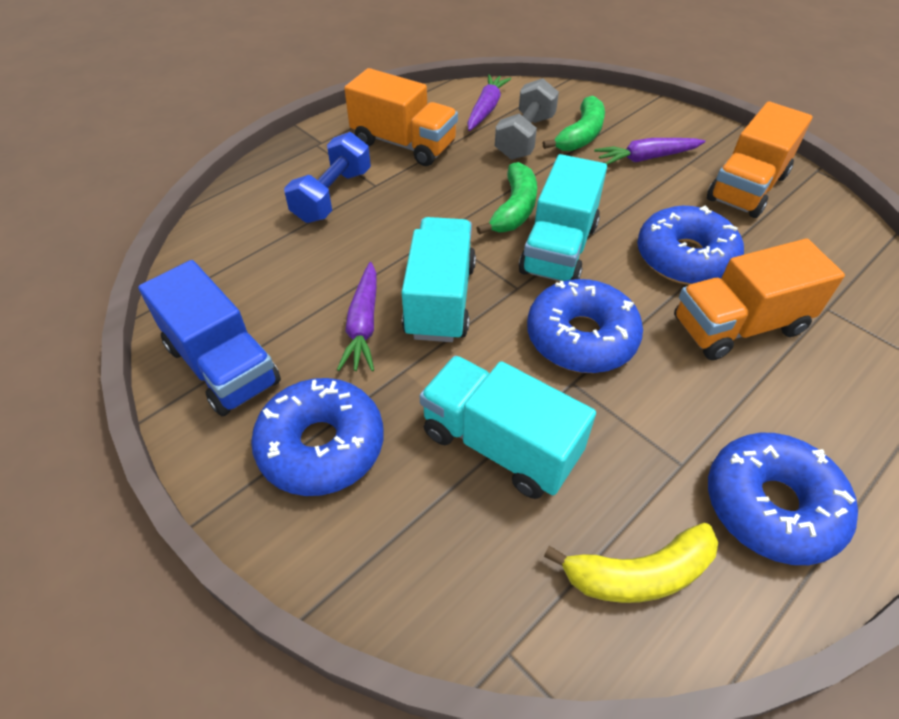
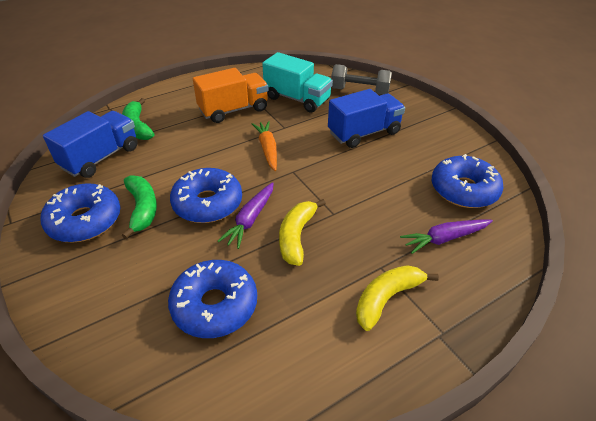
blue dumbbell: 1 -> 0
blue truck: 1 -> 2
orange carrot: 0 -> 1
orange truck: 3 -> 1
purple carrot: 3 -> 2
turquoise truck: 3 -> 1
yellow banana: 1 -> 2

